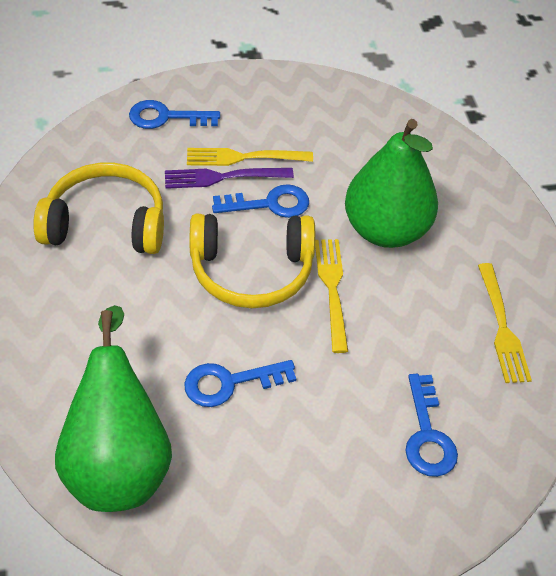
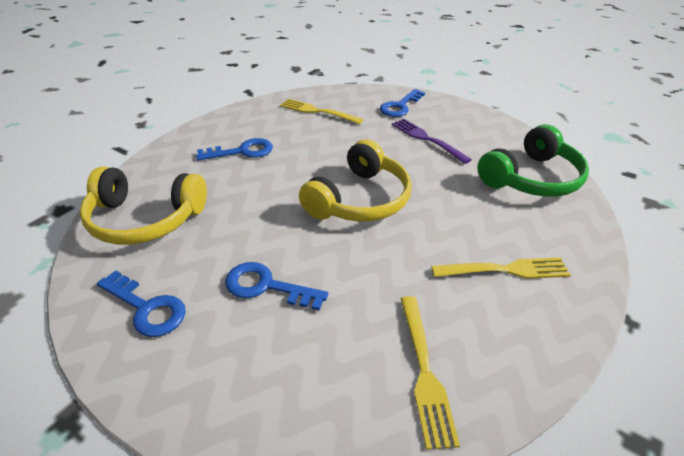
green headphones: 0 -> 1
green pear: 2 -> 0

